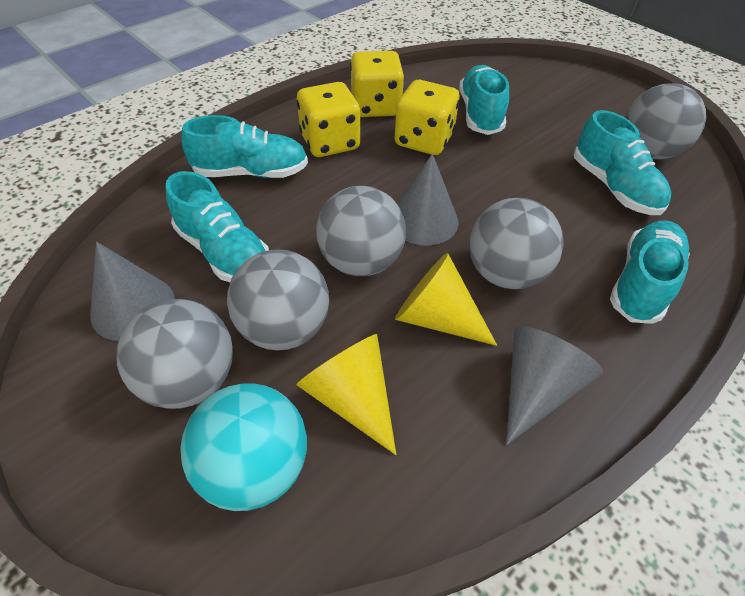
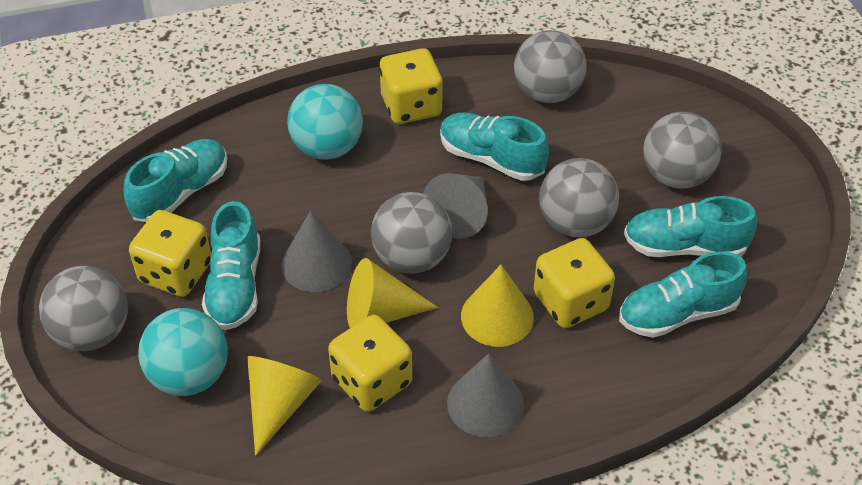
turquoise ball: 1 -> 2
yellow cone: 2 -> 3
yellow dice: 3 -> 4

